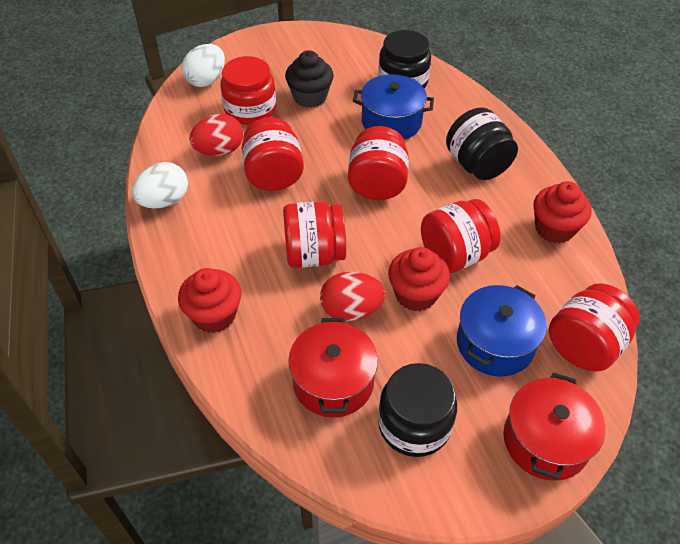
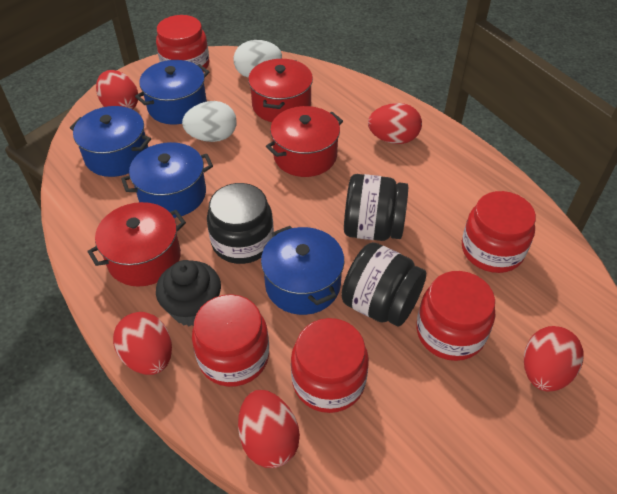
blue pot: 2 -> 4
red cupcake: 3 -> 0
red egg: 2 -> 5
red jar: 6 -> 5
red pot: 2 -> 3

